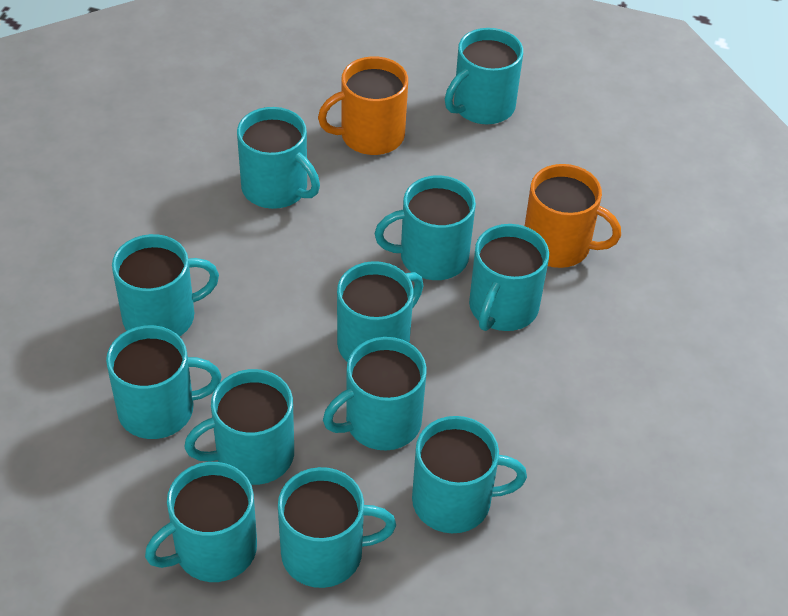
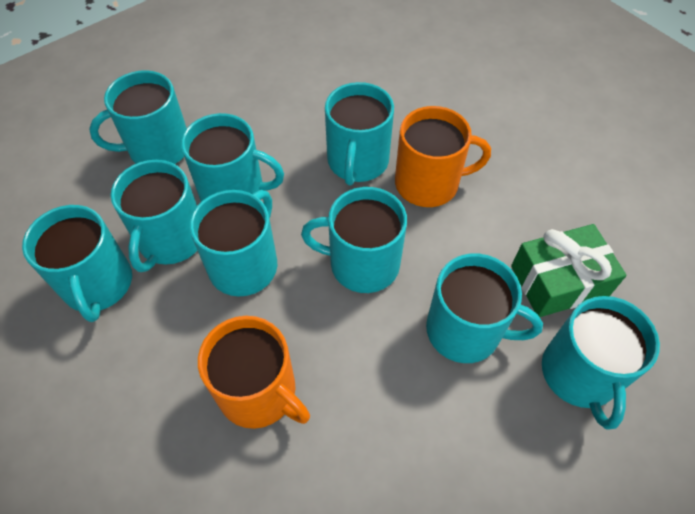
green gift: 0 -> 1
turquoise mug: 12 -> 9

